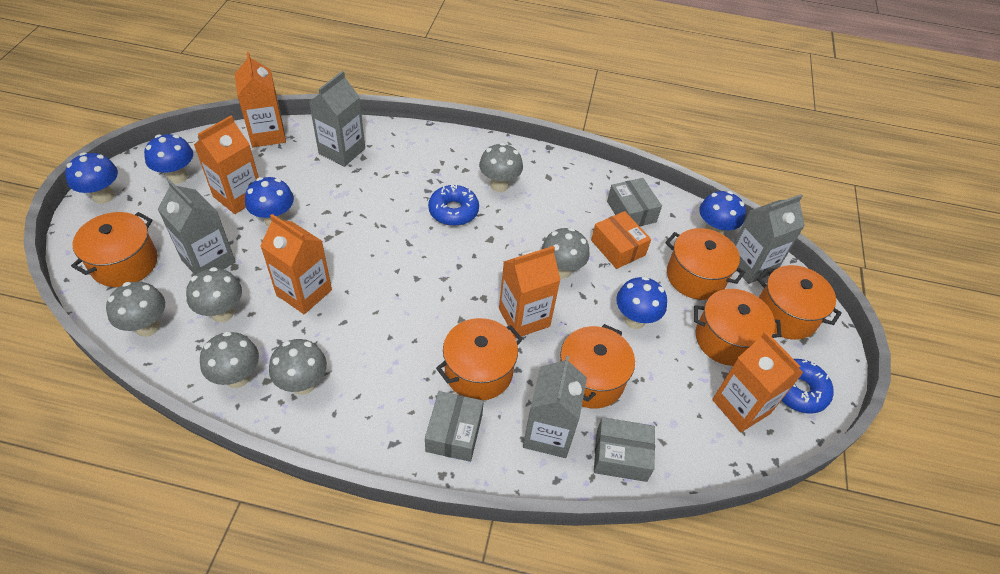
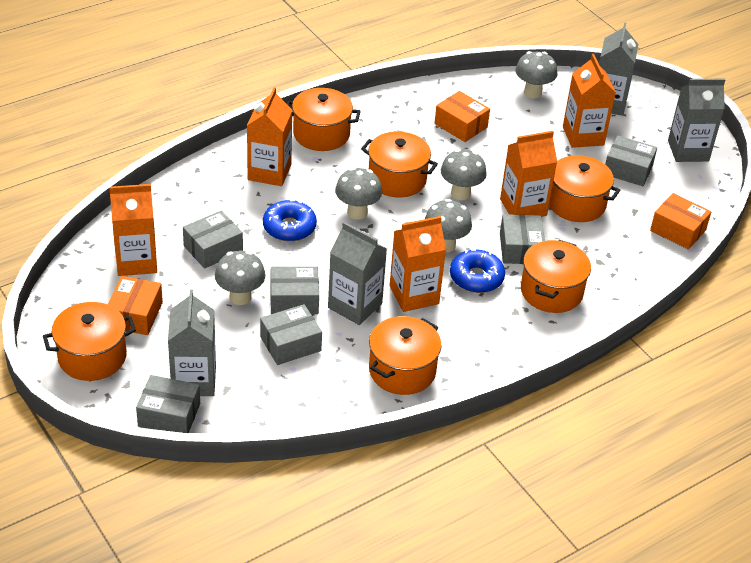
blue mushroom: 5 -> 0
grey box: 3 -> 6
grey mushroom: 6 -> 5
orange box: 1 -> 3

